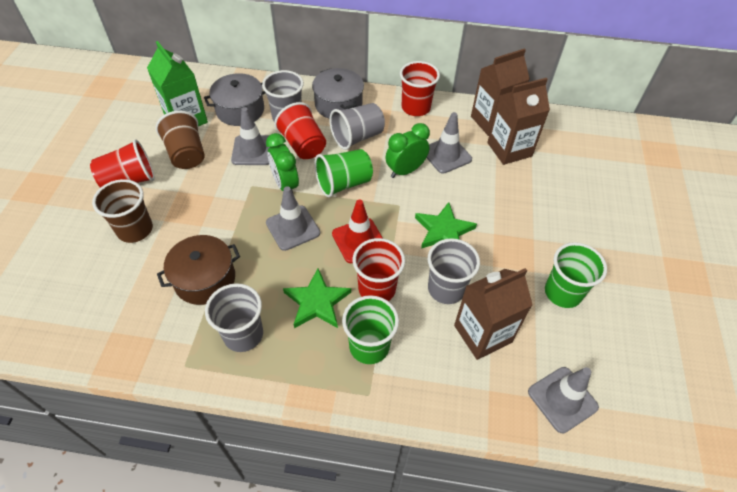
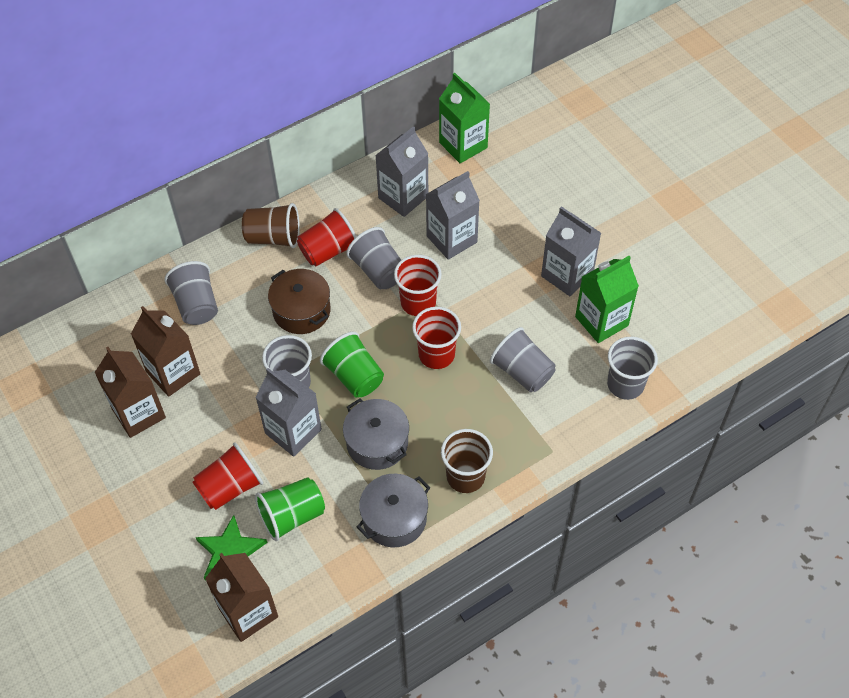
green carton: 1 -> 2
green clock: 2 -> 0
green cup: 3 -> 2
green star: 2 -> 1
grey carton: 0 -> 4
grey cup: 4 -> 5
grey traffic cone: 4 -> 0
red traffic cone: 1 -> 0

